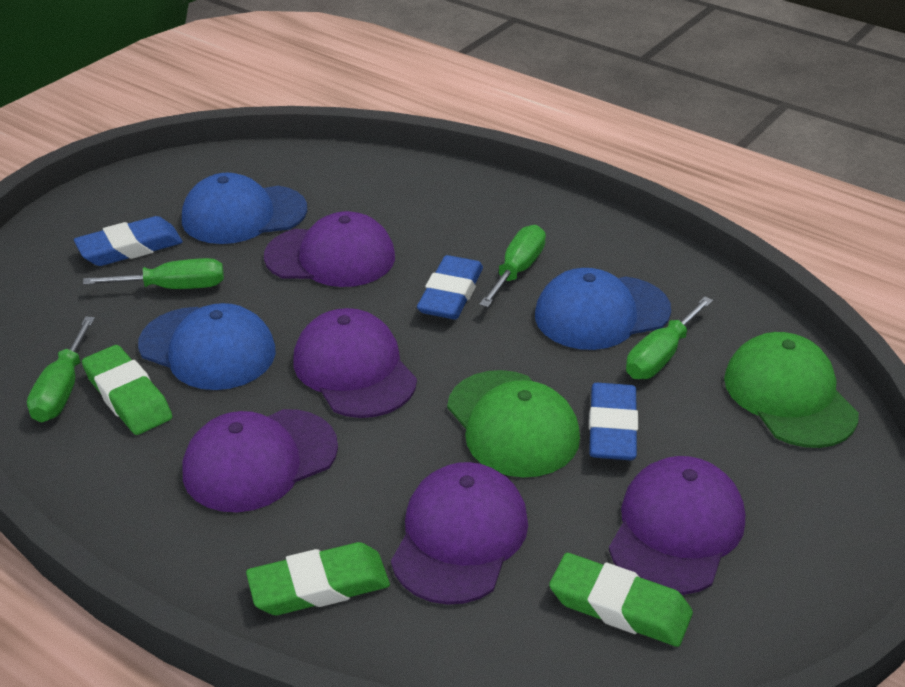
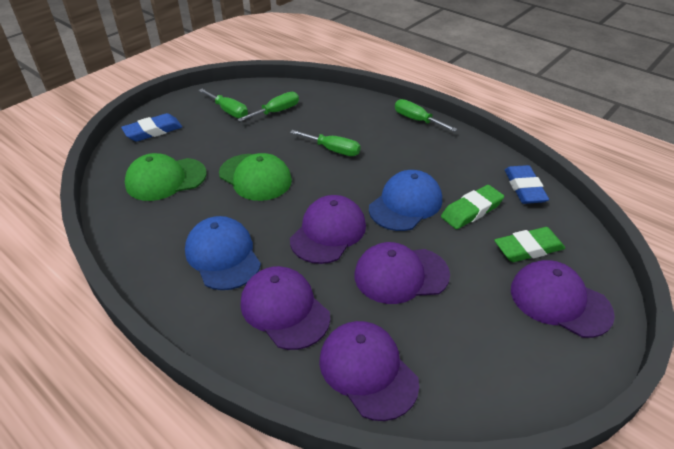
blue cap: 3 -> 2
blue eraser: 3 -> 2
green eraser: 3 -> 2

